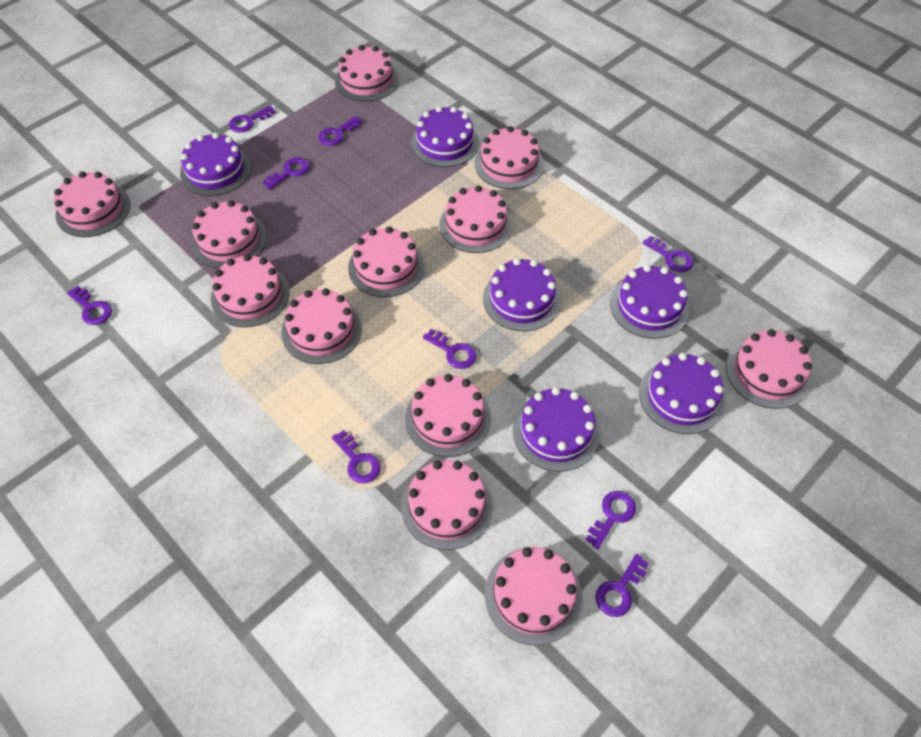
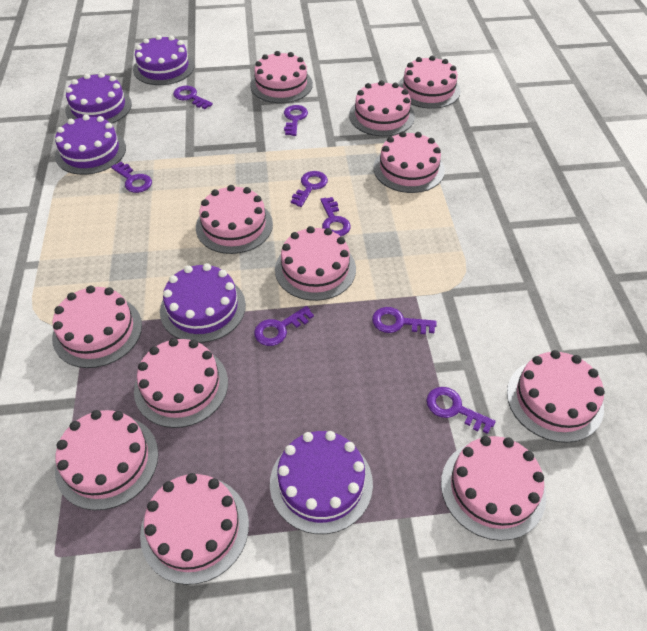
purple cake: 6 -> 5
purple key: 9 -> 8

